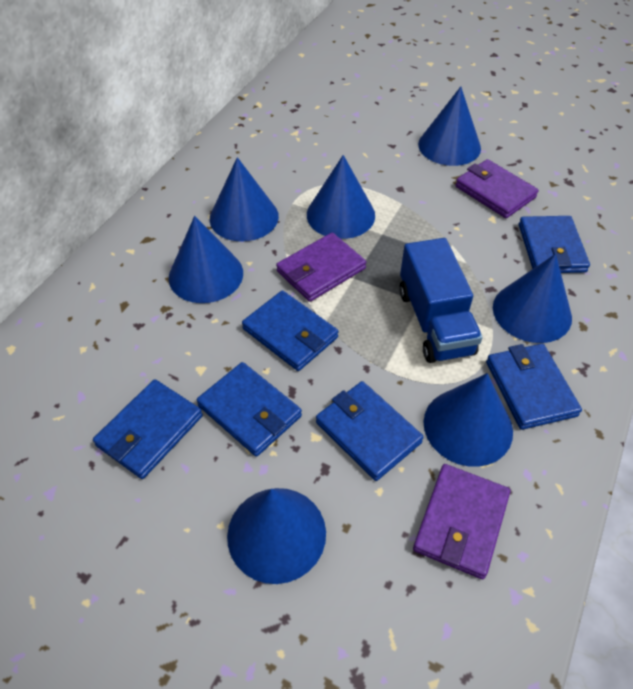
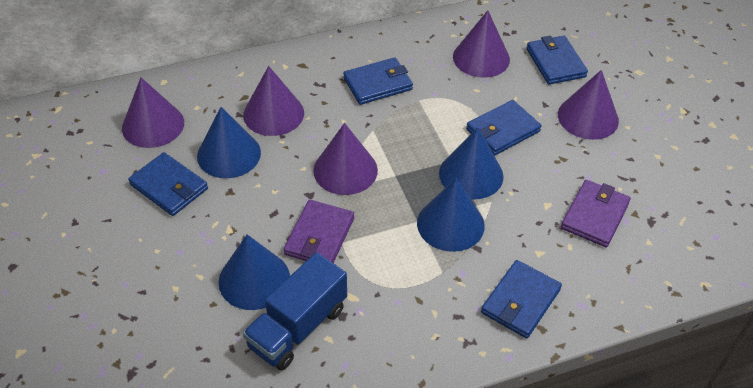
blue cone: 7 -> 4
blue wallet: 6 -> 5
purple cone: 0 -> 5
purple wallet: 3 -> 2

